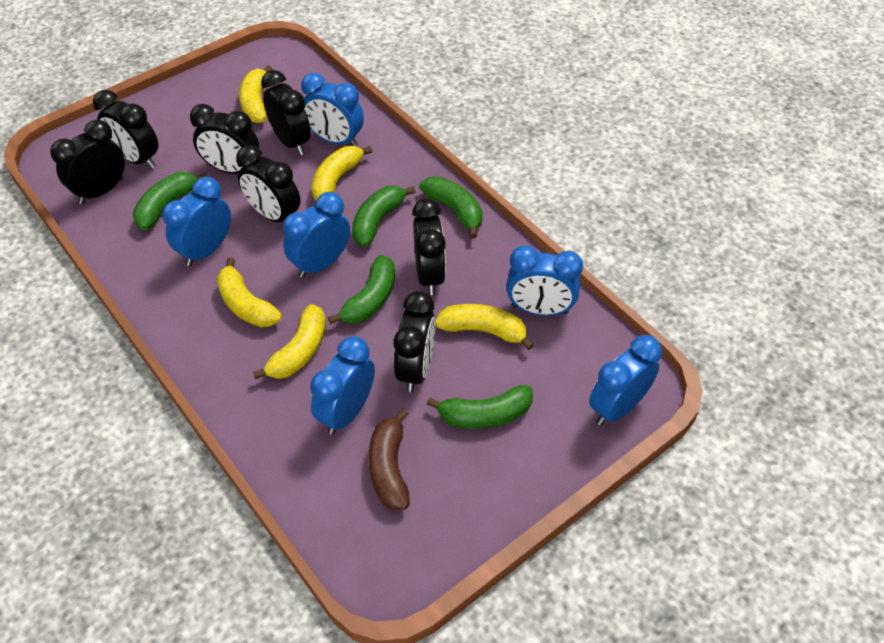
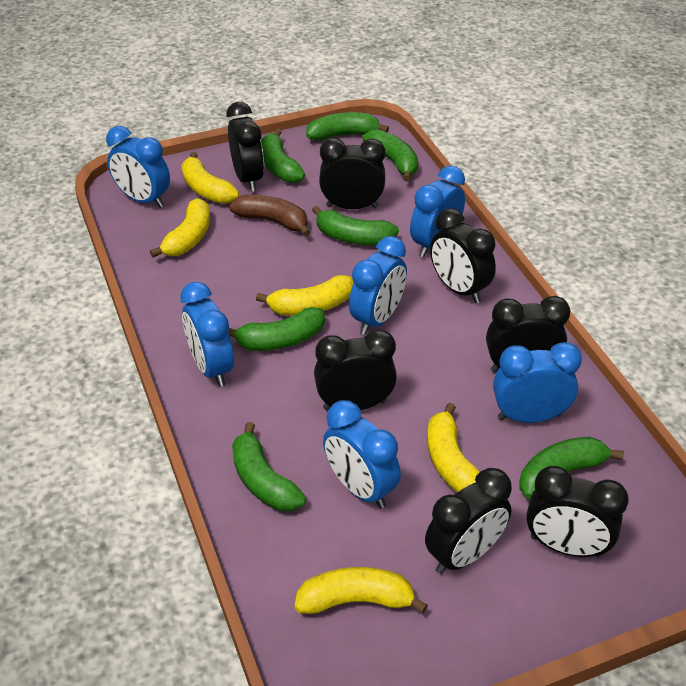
green banana: 5 -> 7

